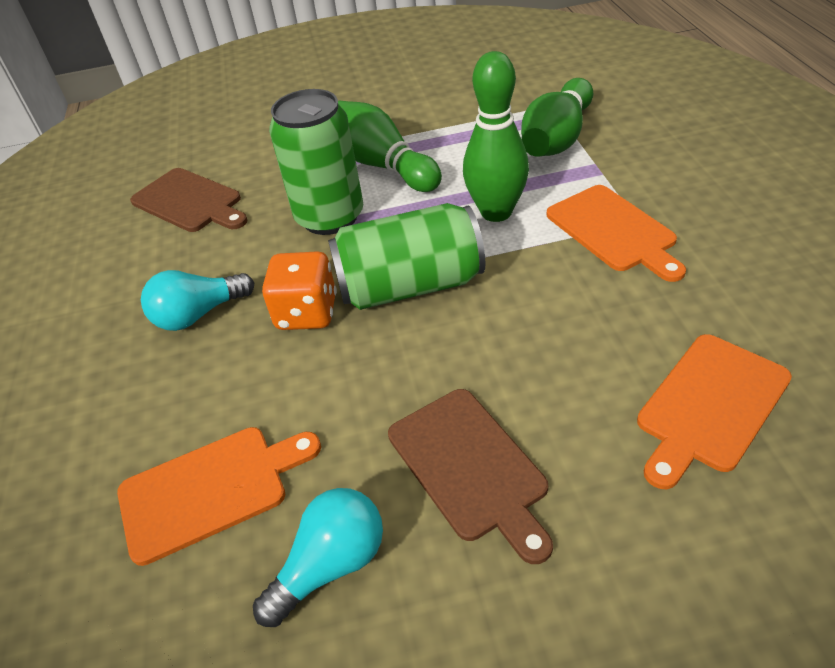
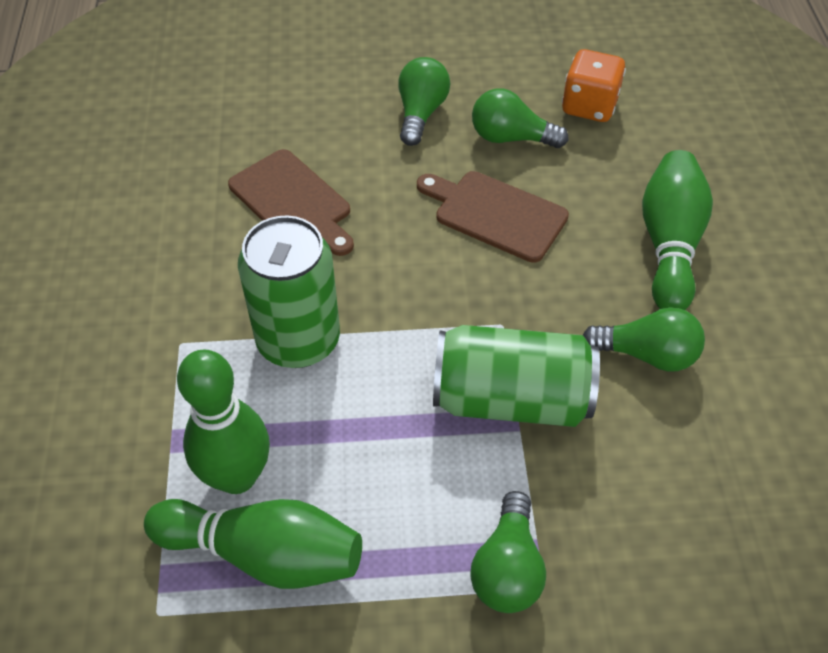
green light bulb: 0 -> 4
orange cutting board: 3 -> 0
turquoise light bulb: 2 -> 0

